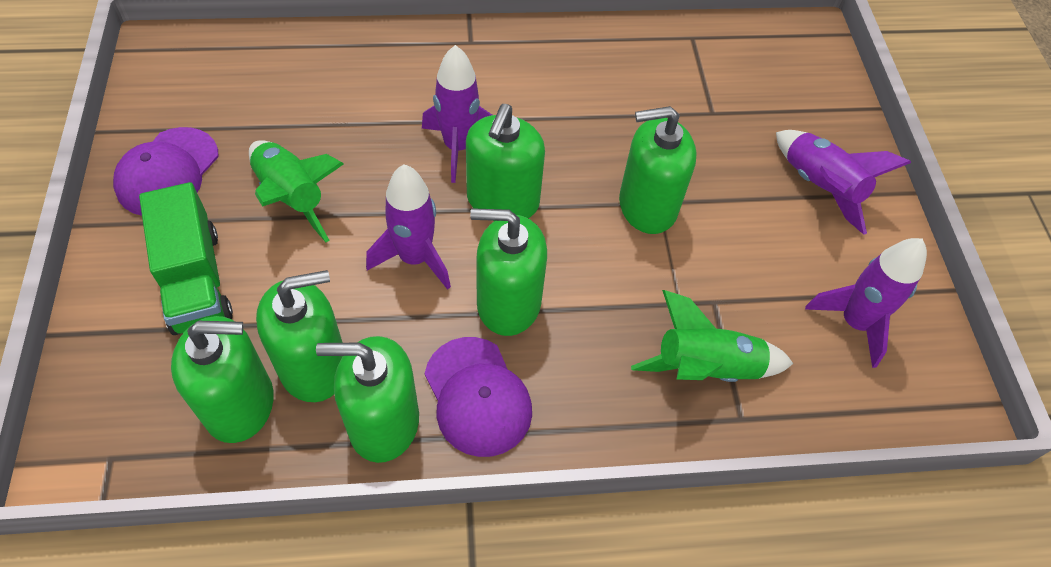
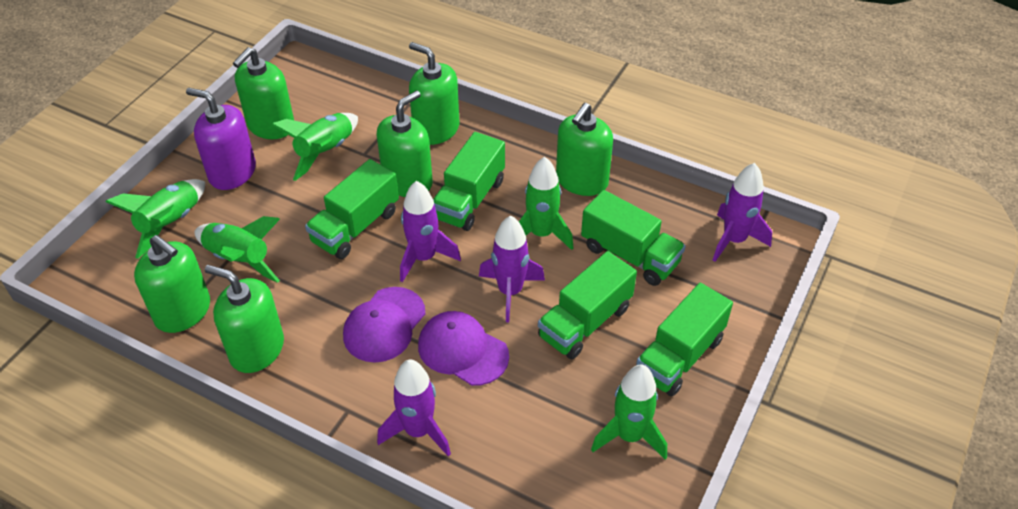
green rocket: 2 -> 5
green truck: 1 -> 5
purple soap dispenser: 0 -> 1

